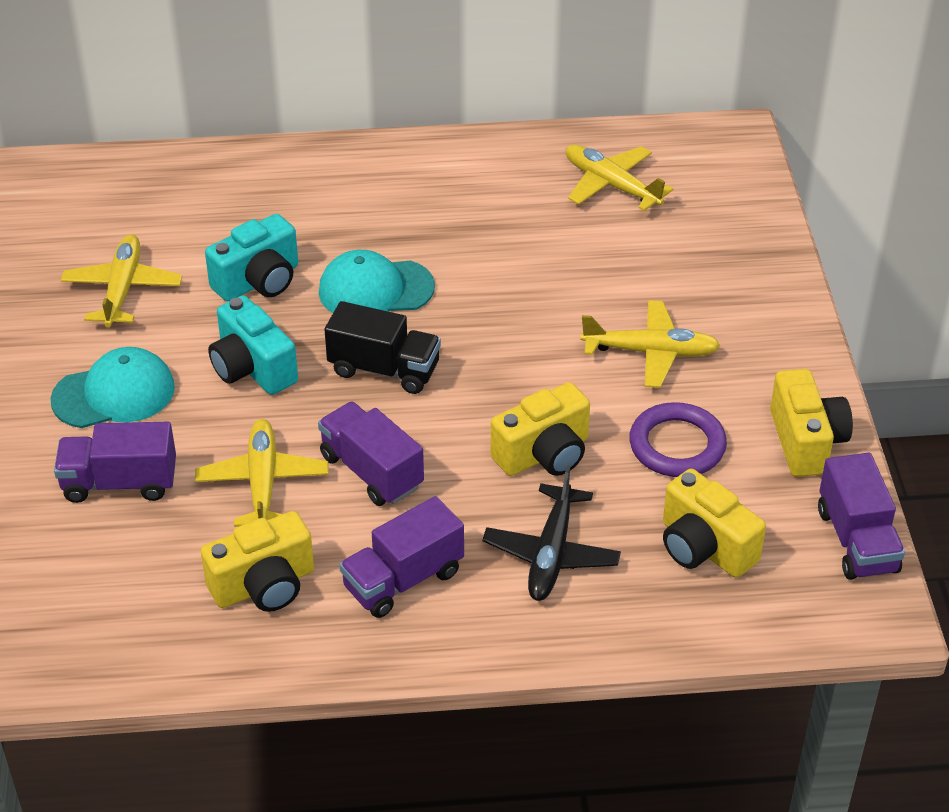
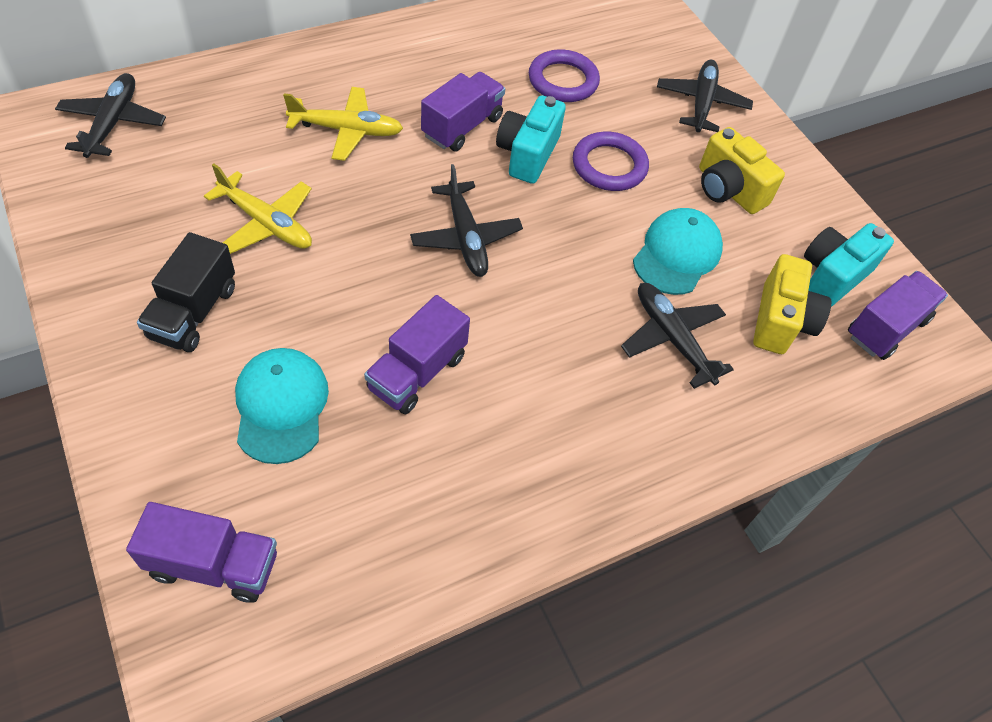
black plane: 1 -> 4
purple ring: 1 -> 2
yellow camera: 4 -> 2
yellow plane: 4 -> 2

